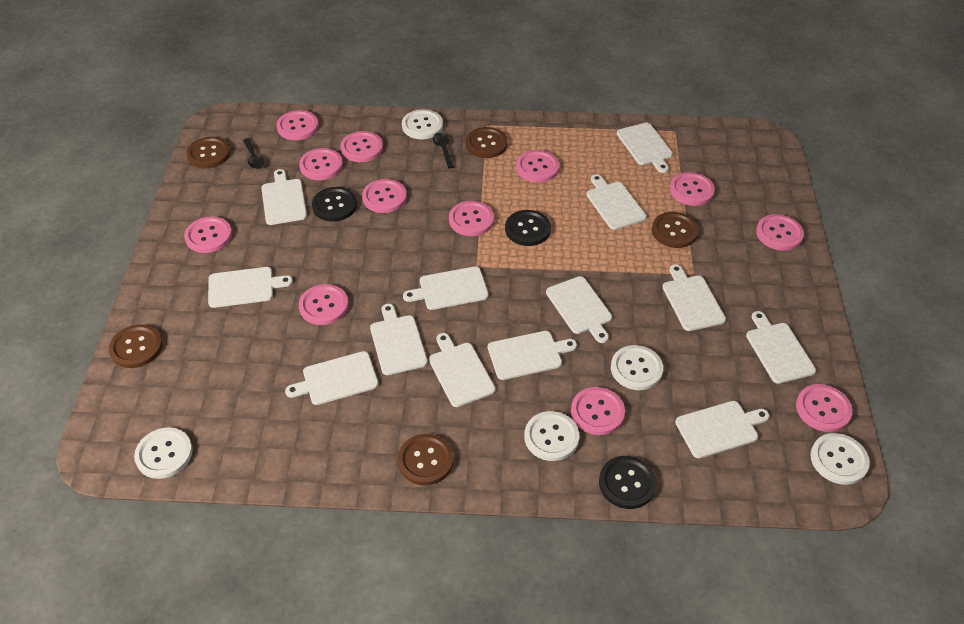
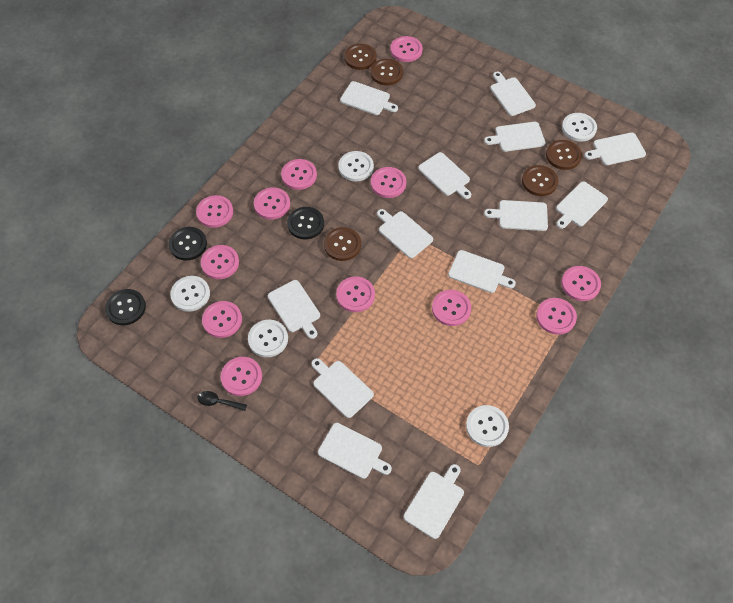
black spoon: 2 -> 1

